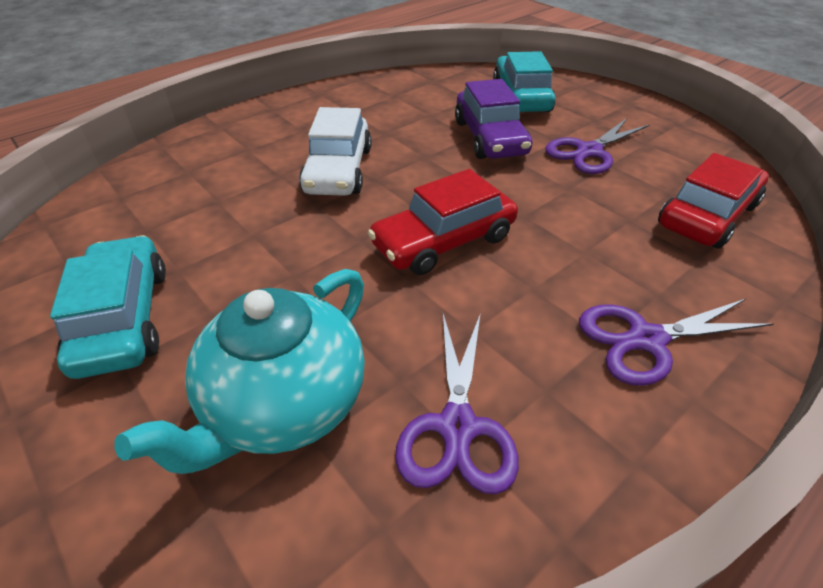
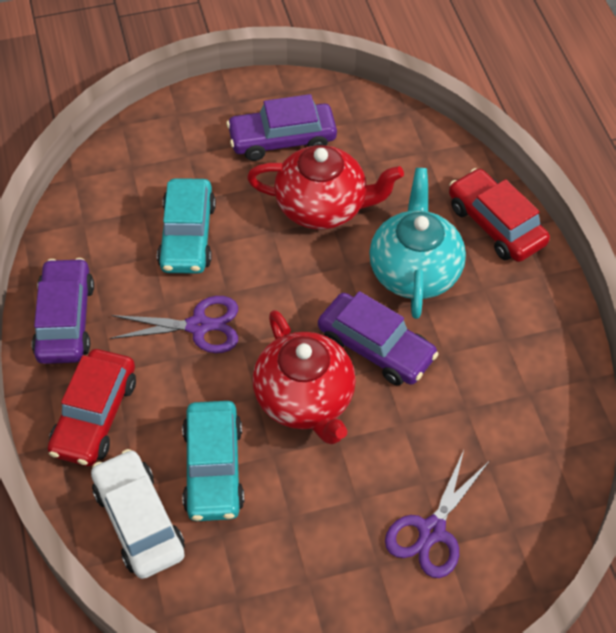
purple car: 1 -> 3
purple scissors: 3 -> 2
red teapot: 0 -> 2

